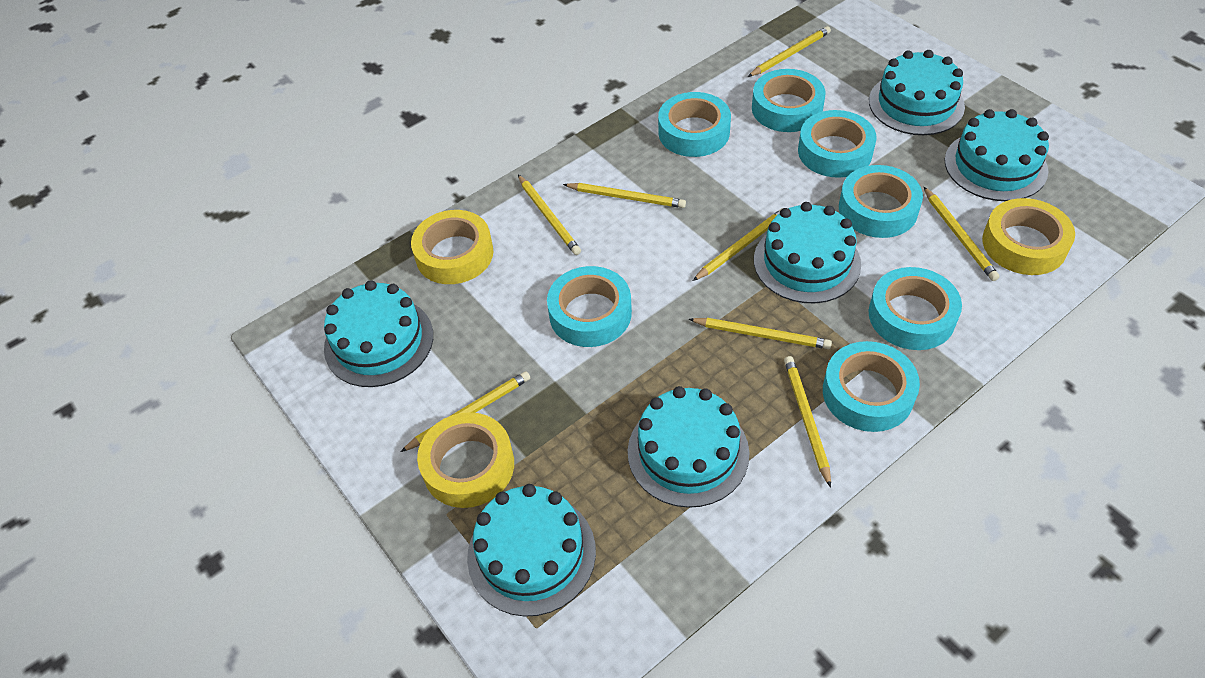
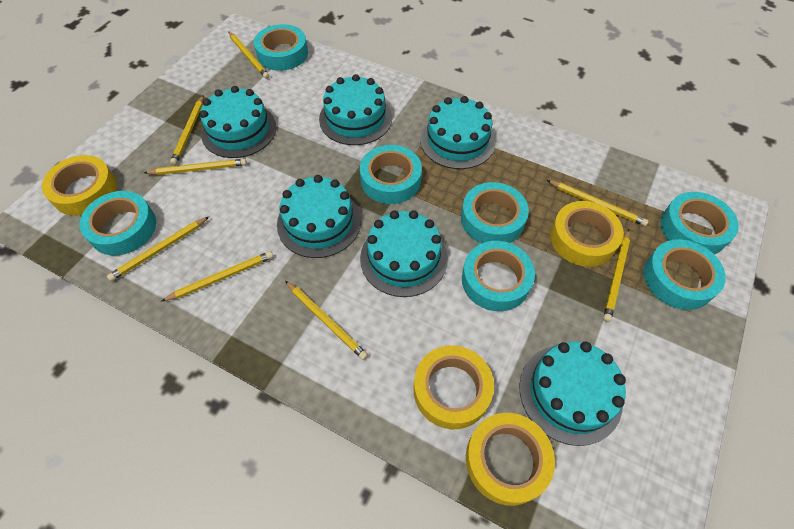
yellow tape: 3 -> 4

